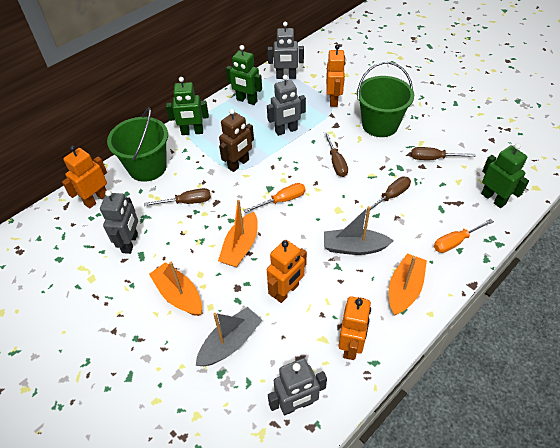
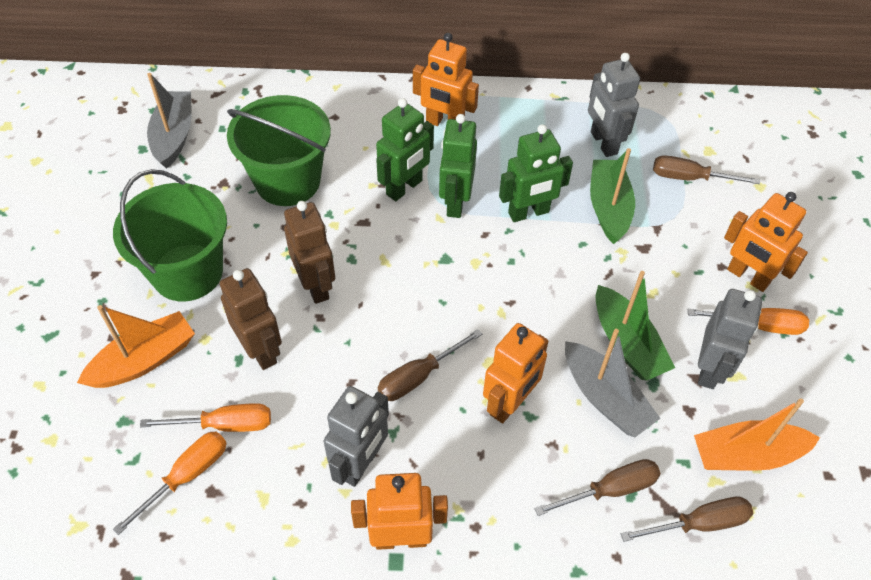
brown robot: 1 -> 2
green boat: 0 -> 2
grey robot: 4 -> 3
orange boat: 3 -> 2
orange screwdriver: 2 -> 3

